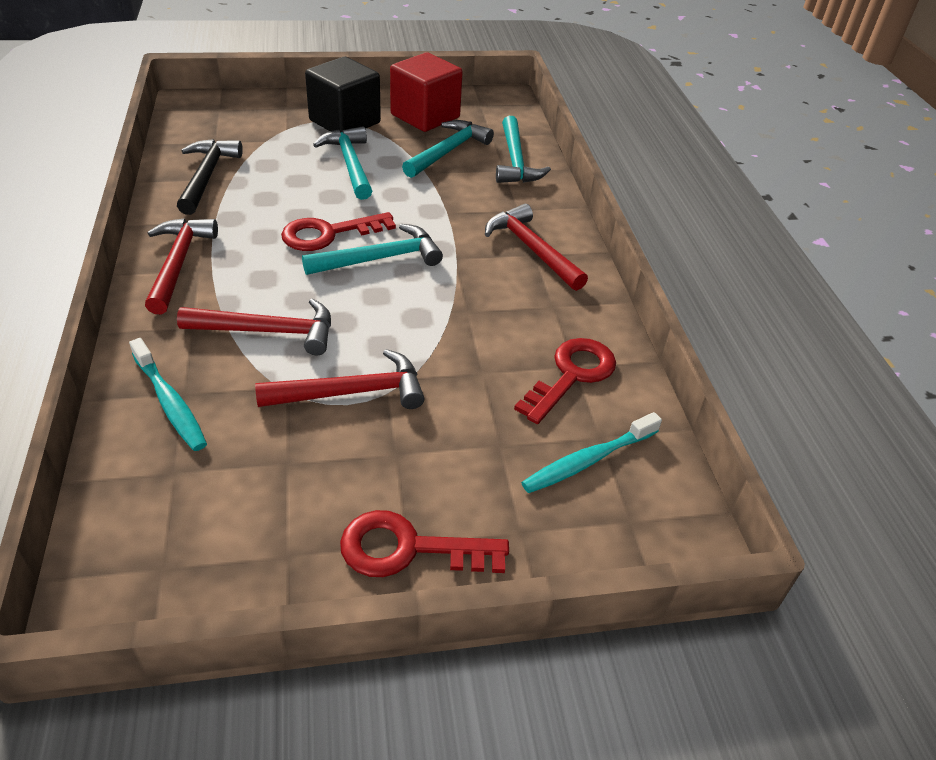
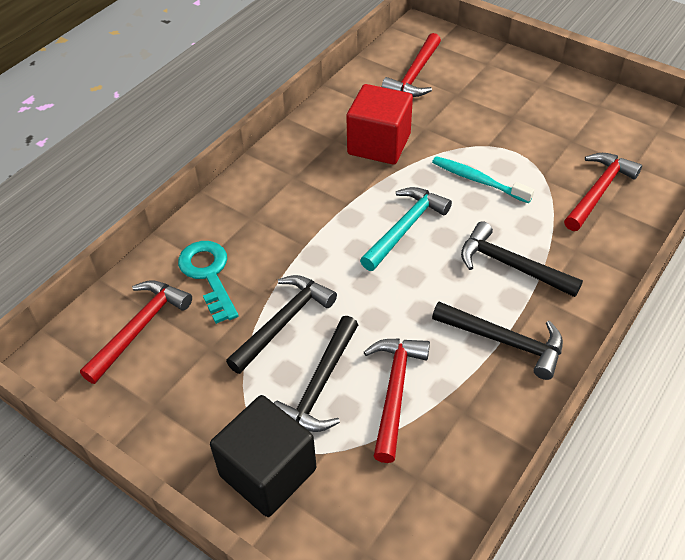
black hammer: 1 -> 4
red key: 3 -> 0
turquoise hammer: 4 -> 1
turquoise key: 0 -> 1
turquoise toothbrush: 2 -> 1

